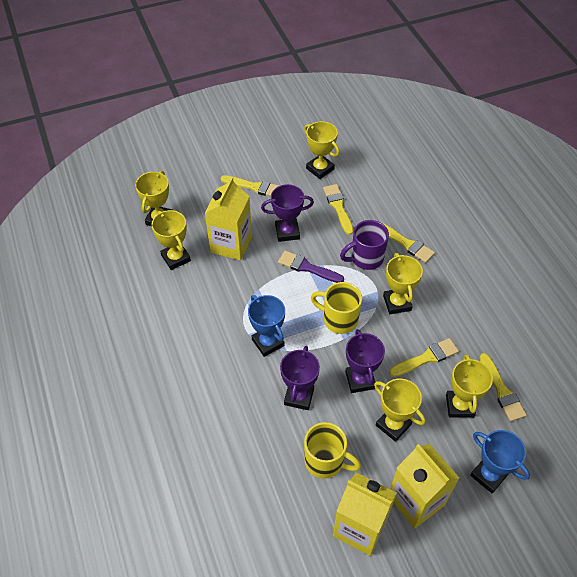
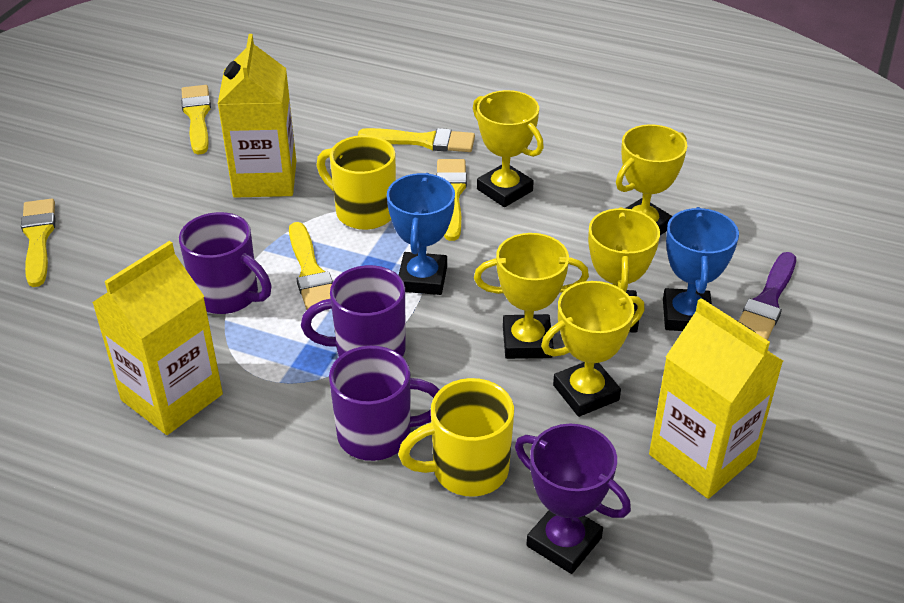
purple mug: 1 -> 3
purple trophy: 3 -> 1
yellow trophy: 6 -> 5

